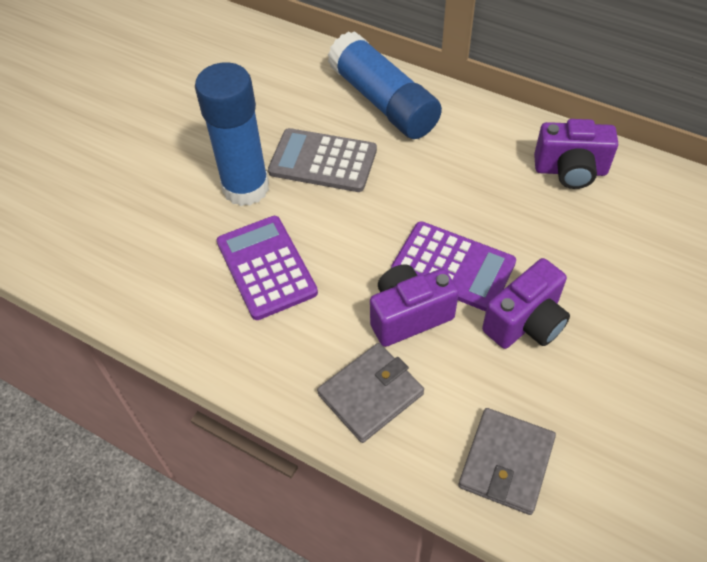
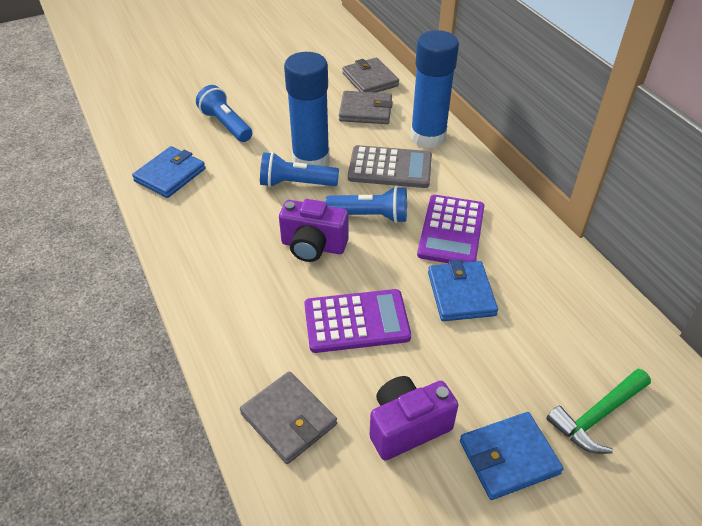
blue flashlight: 0 -> 3
blue wallet: 0 -> 3
green hammer: 0 -> 1
grey wallet: 2 -> 3
purple camera: 3 -> 2

